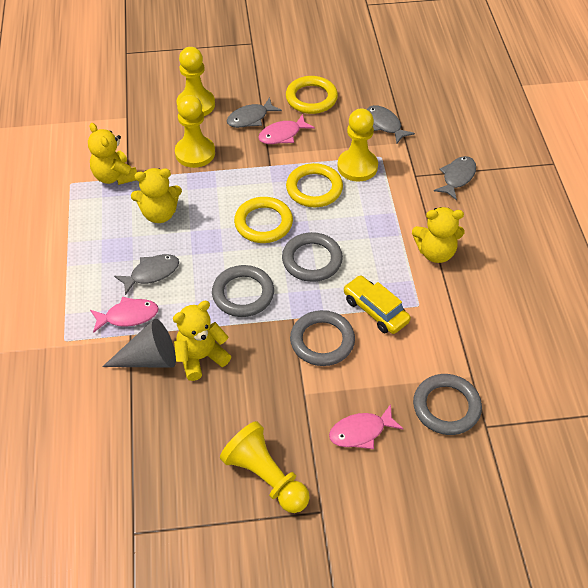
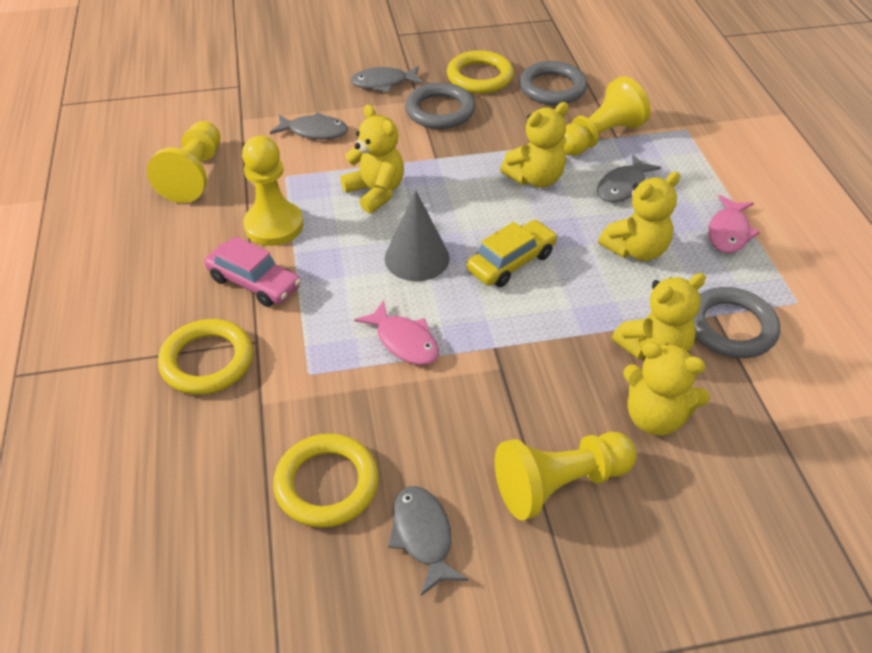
grey ring: 4 -> 3
pink car: 0 -> 1
pink fish: 3 -> 2
yellow teddy bear: 4 -> 5

